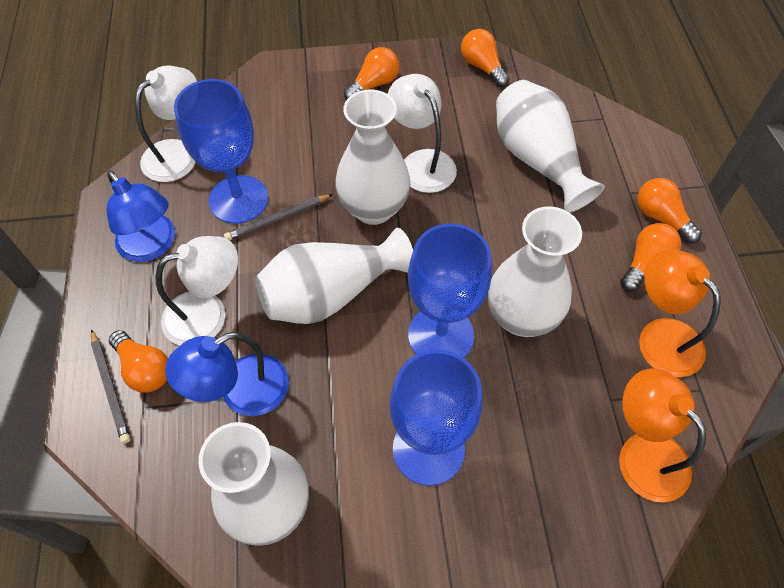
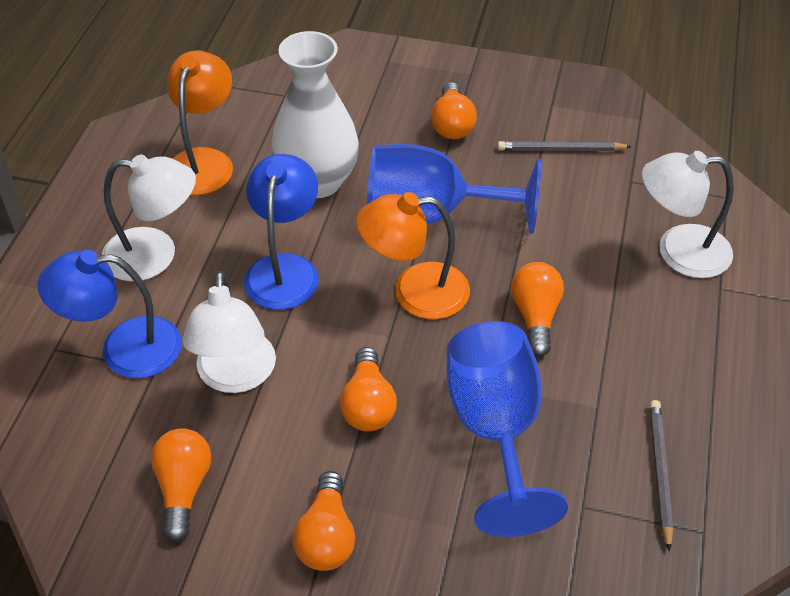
blue goblet: 3 -> 2
white vase: 5 -> 1

